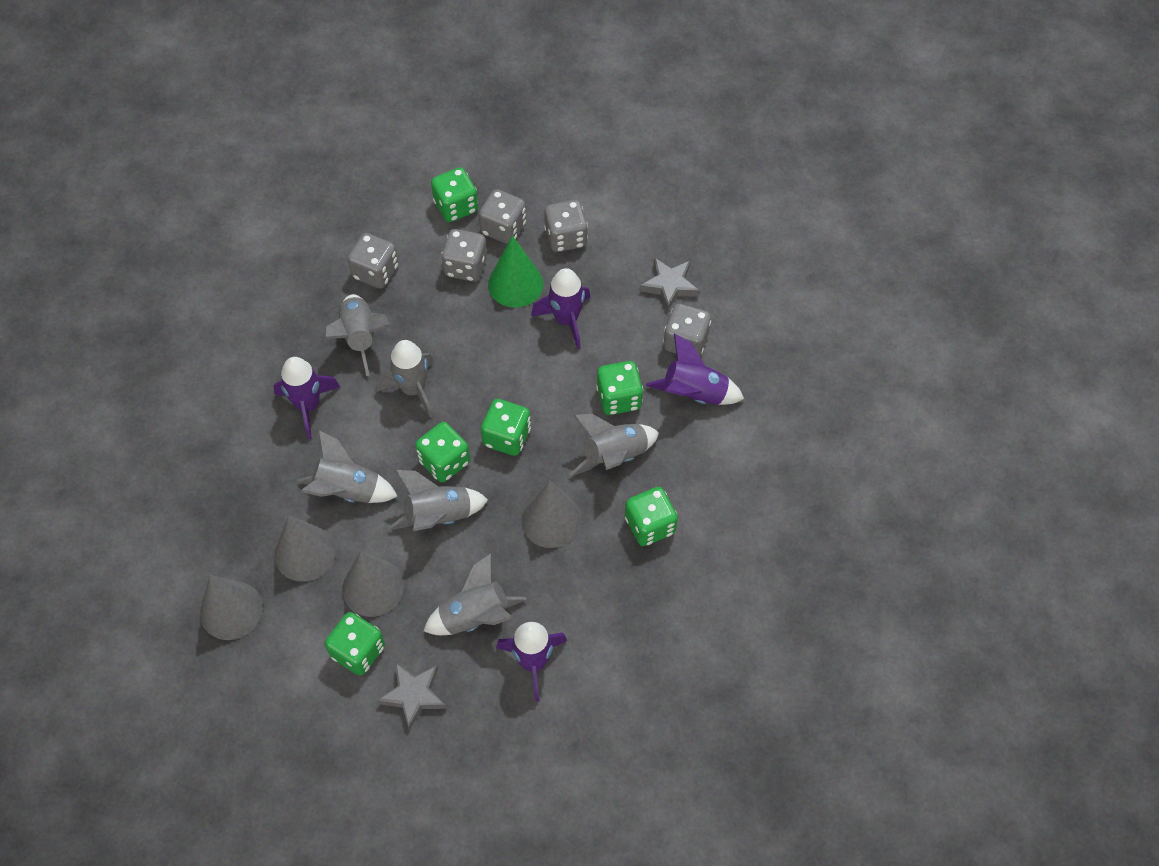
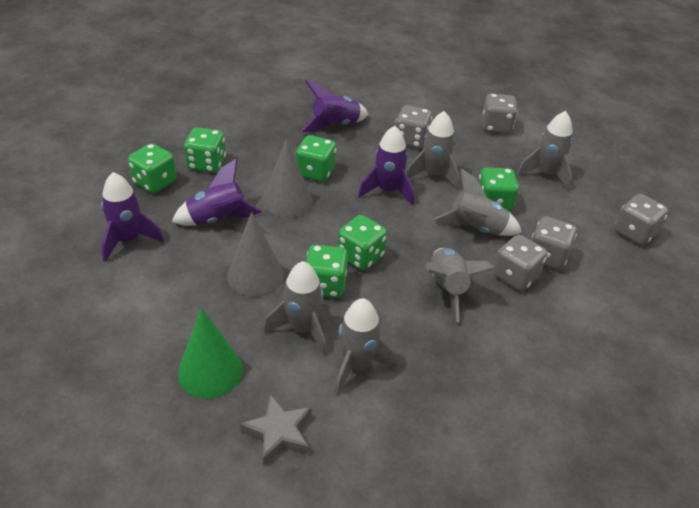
grey cone: 4 -> 2
grey star: 2 -> 1

